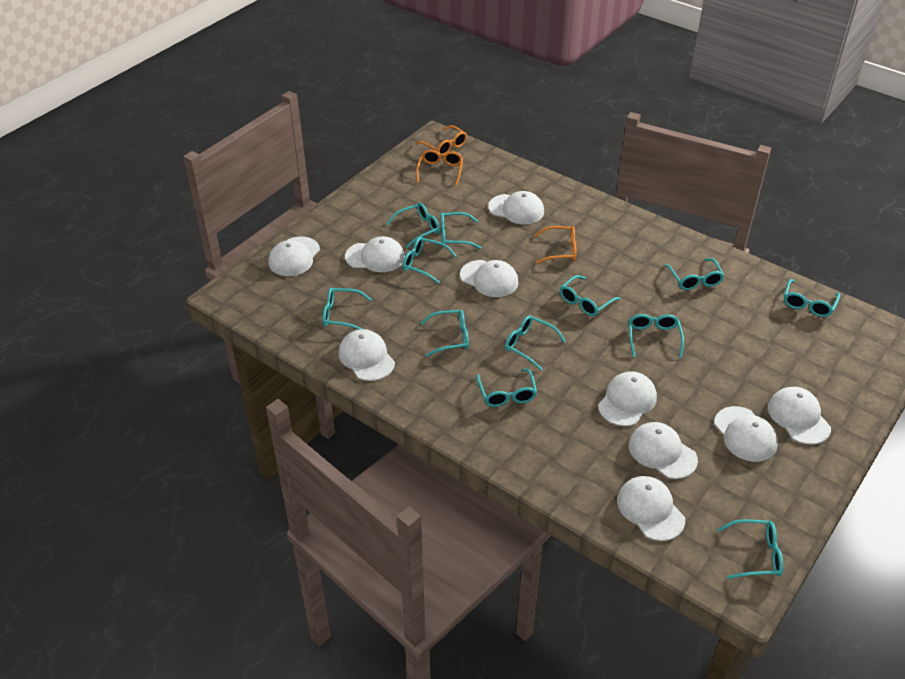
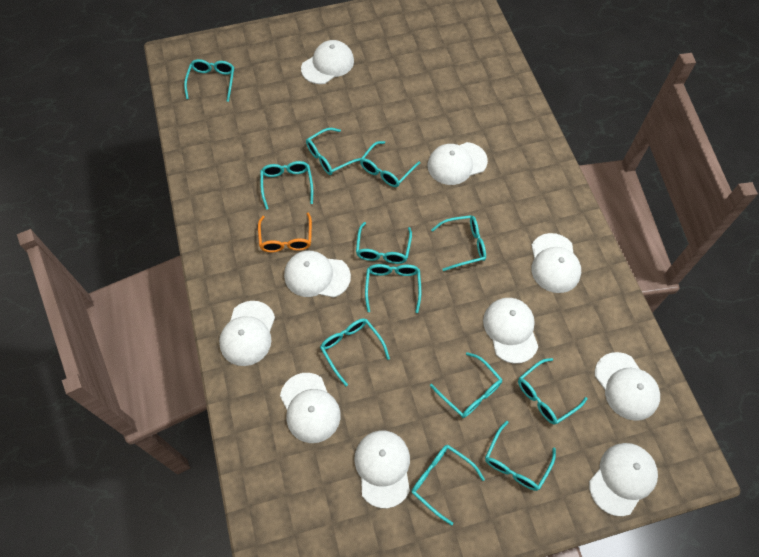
orange glasses: 3 -> 1

